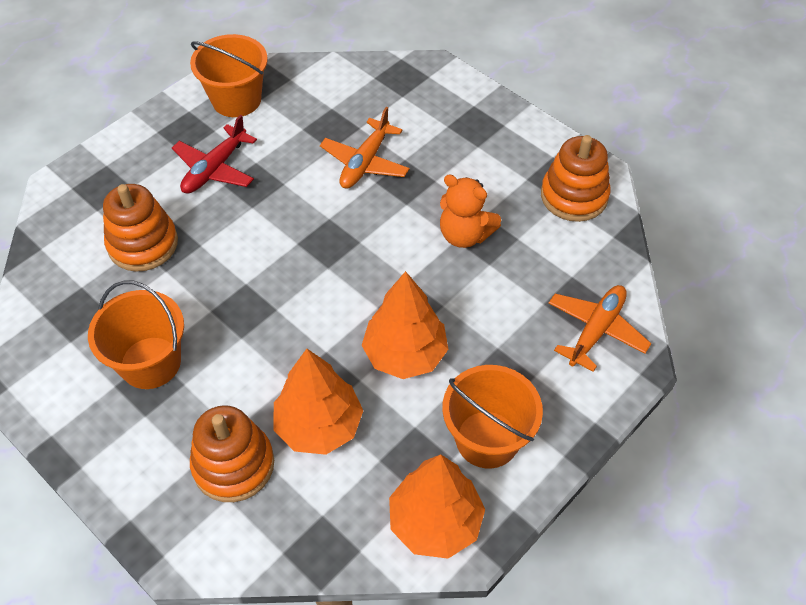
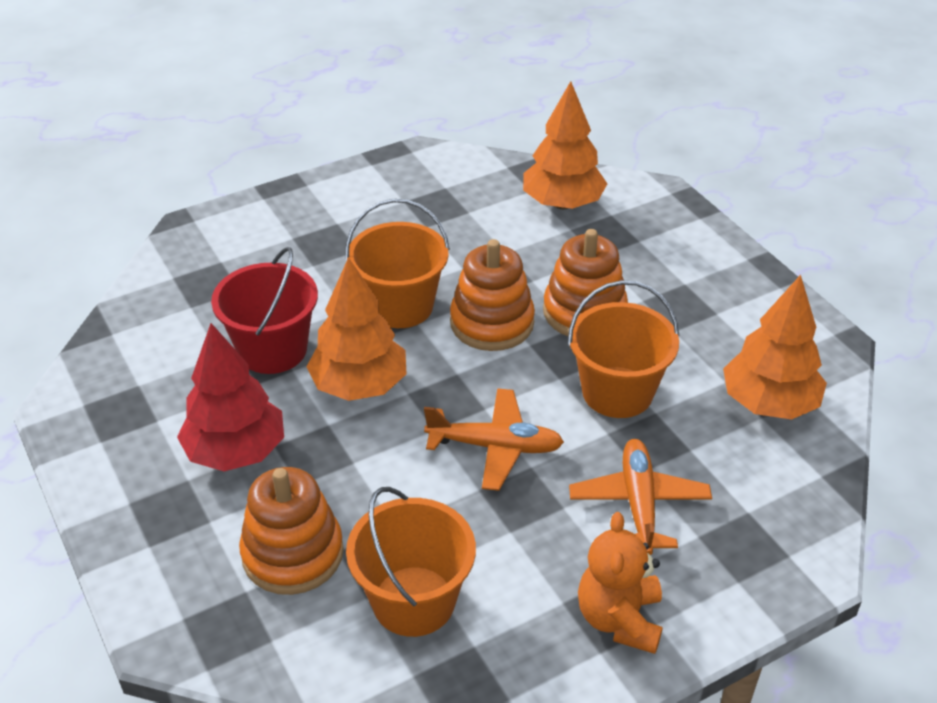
red bucket: 0 -> 1
red plane: 1 -> 0
red tree: 0 -> 1

